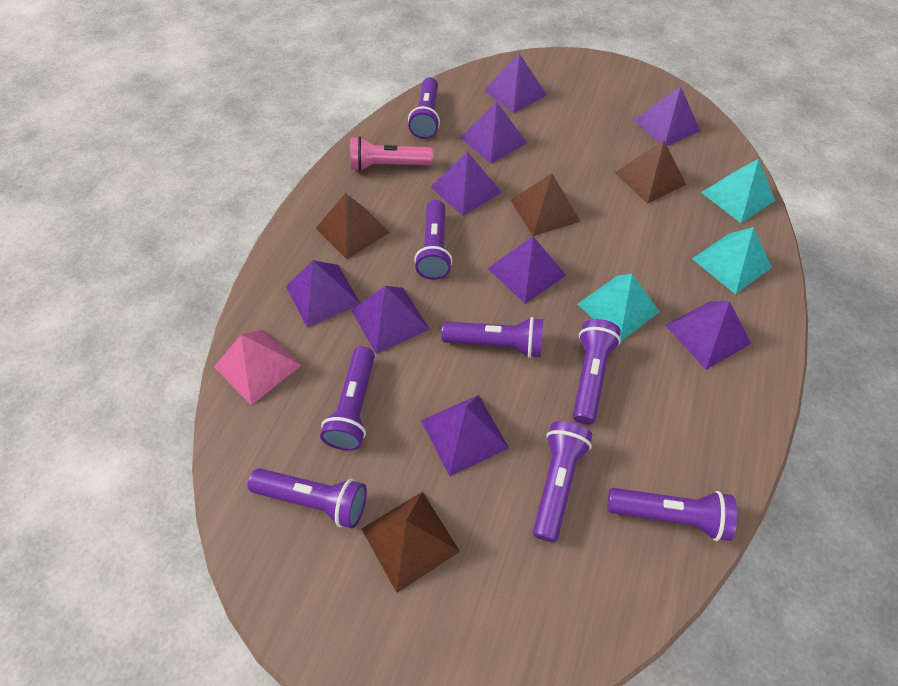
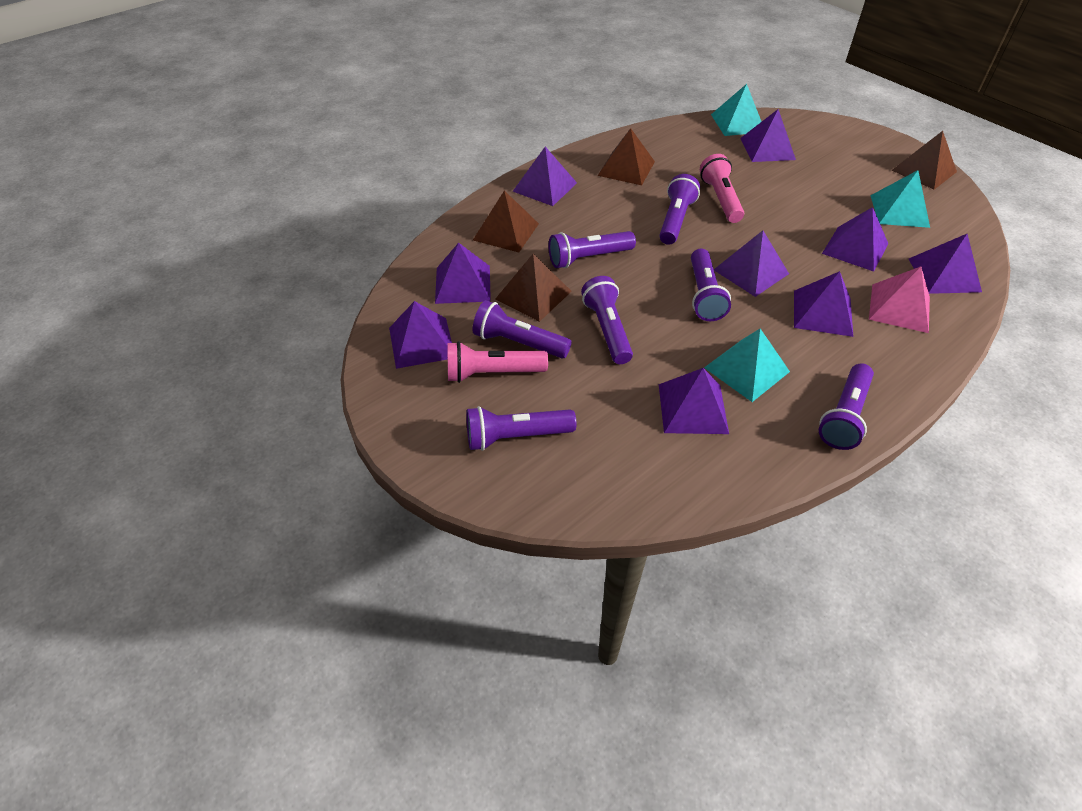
pink flashlight: 1 -> 2
purple flashlight: 8 -> 7

